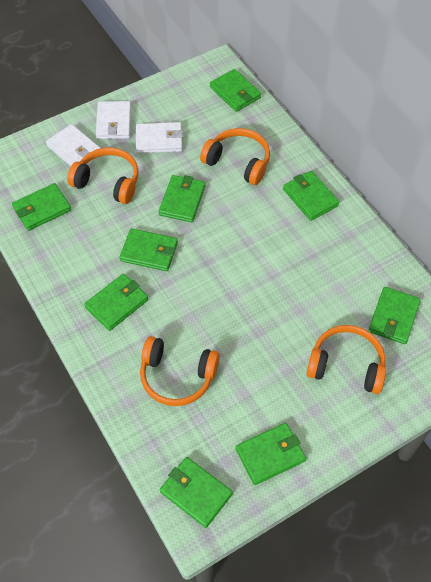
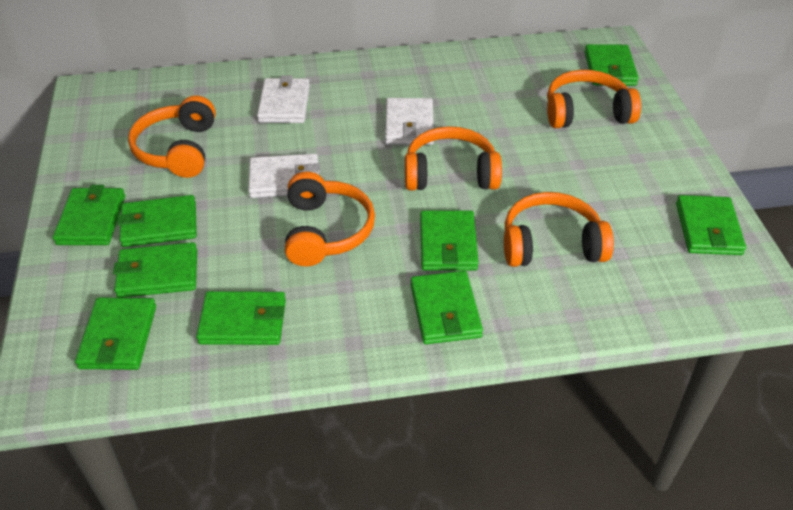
orange headphones: 4 -> 5

